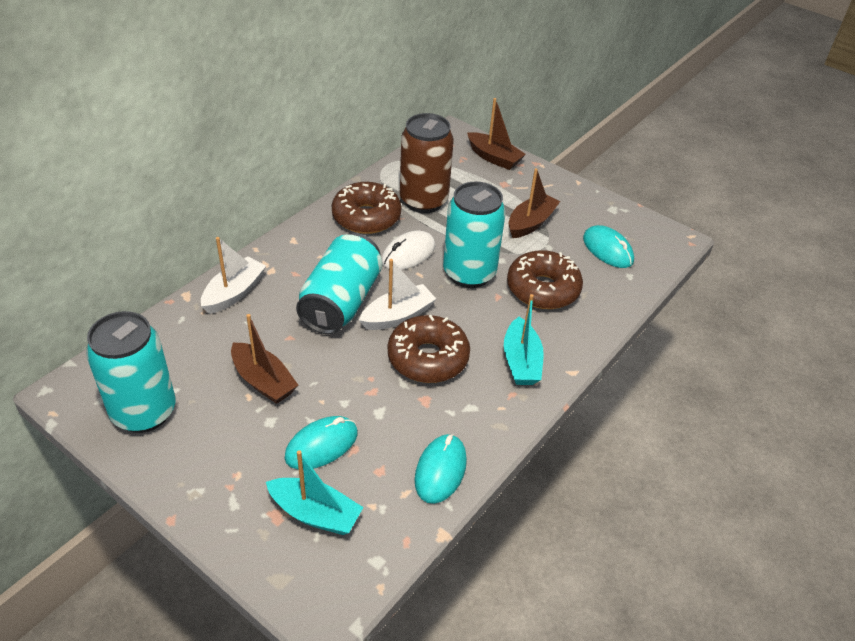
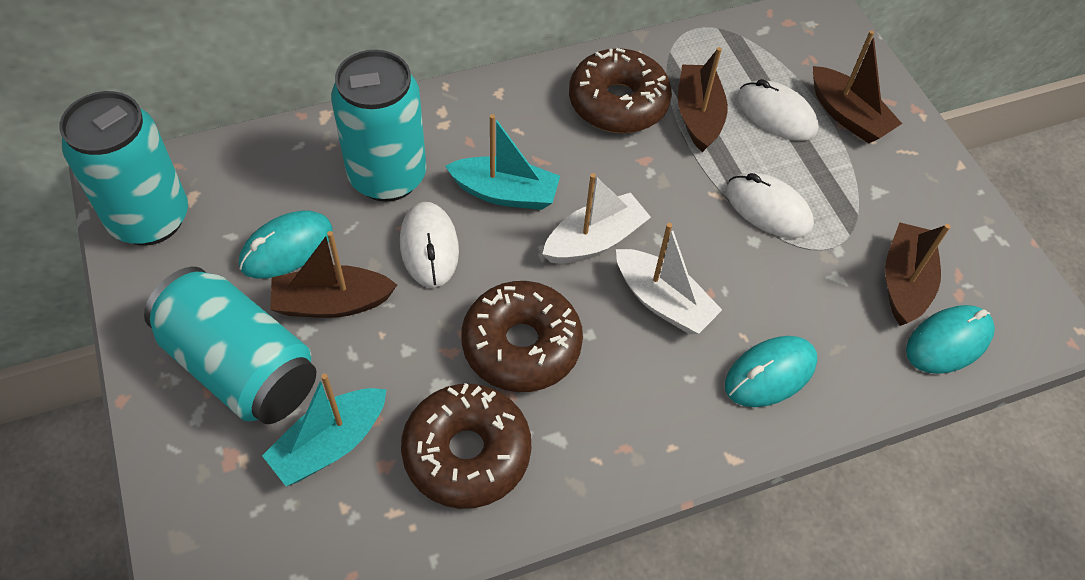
brown boat: 3 -> 4
brown can: 1 -> 0
white mouse: 1 -> 3

